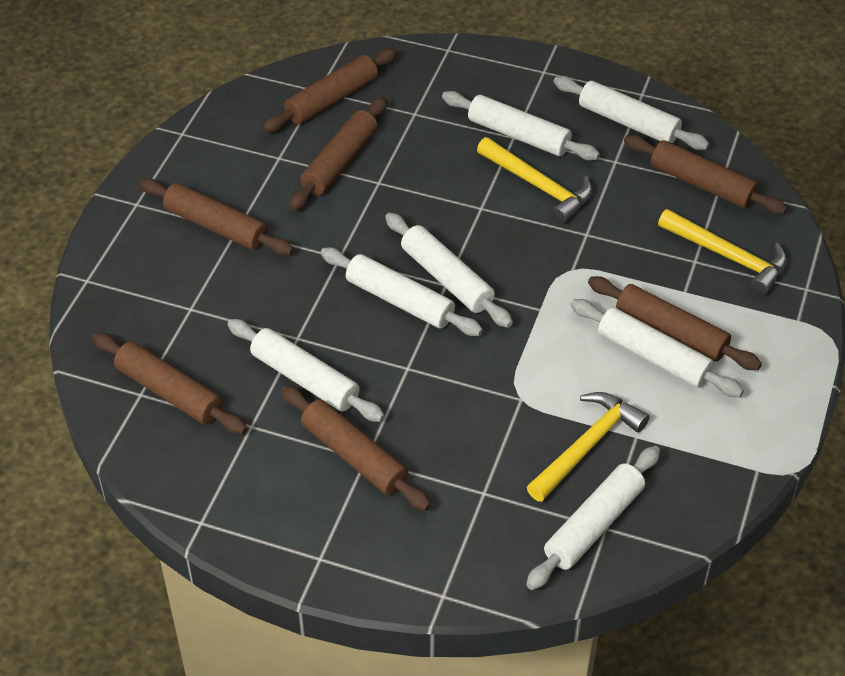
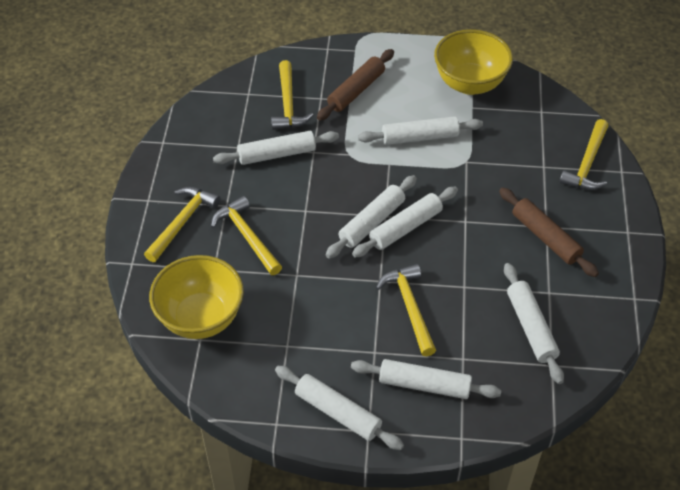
brown rolling pin: 7 -> 2
yellow bowl: 0 -> 2
yellow hammer: 3 -> 5

